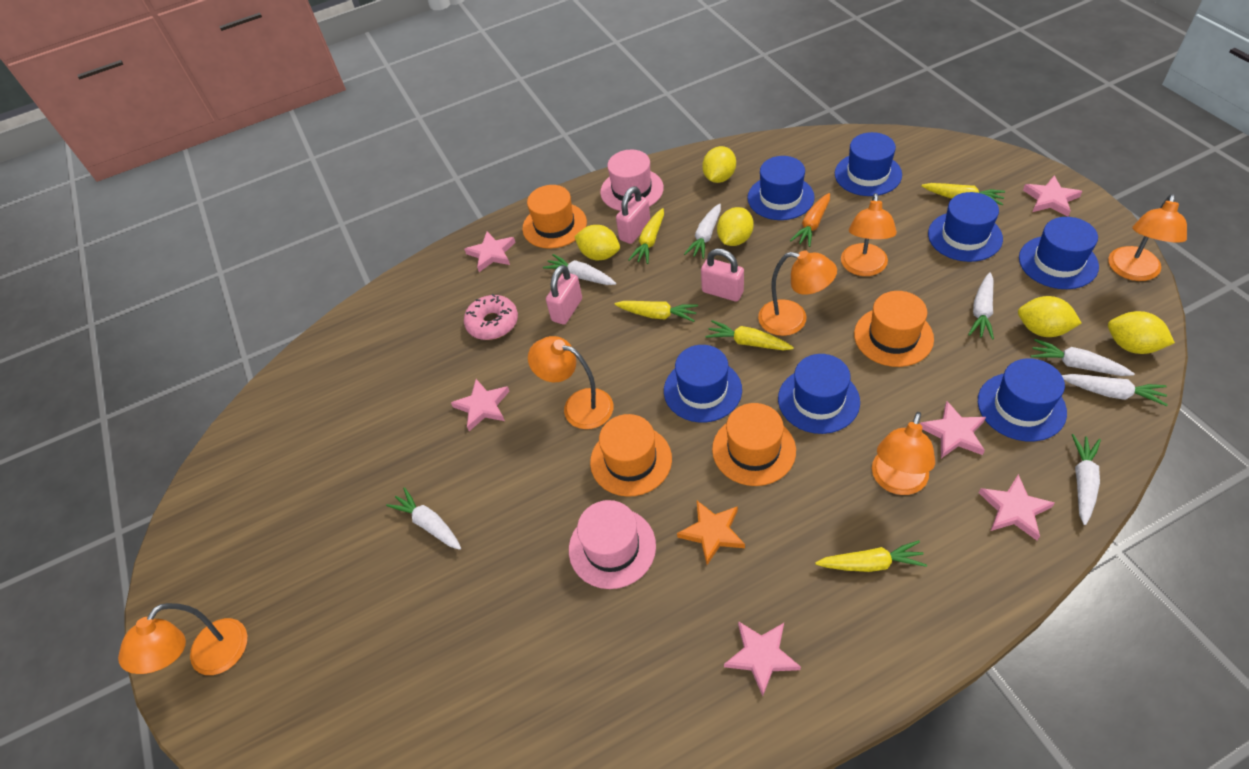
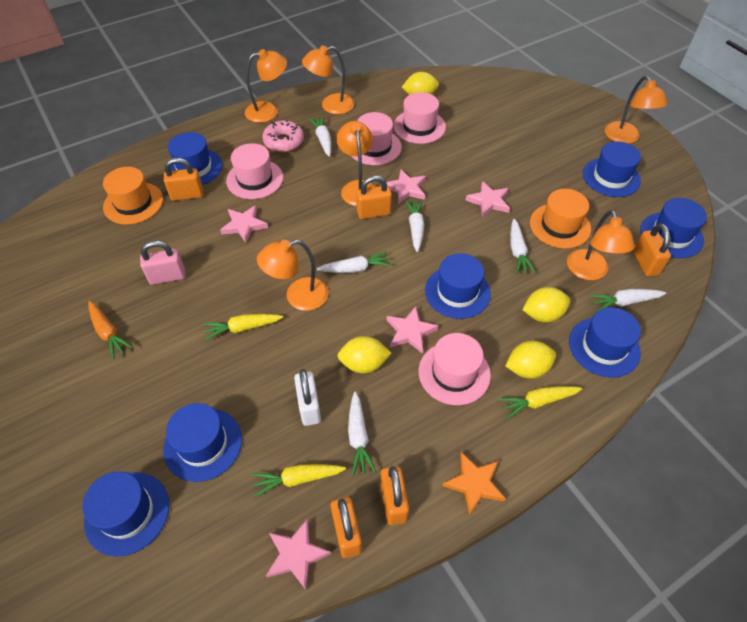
orange hat: 4 -> 2
orange padlock: 0 -> 5
pink hat: 2 -> 4
pink padlock: 3 -> 1
pink star: 6 -> 5
white carrot: 7 -> 6
white padlock: 0 -> 1
yellow carrot: 5 -> 3
yellow lemon: 5 -> 4

